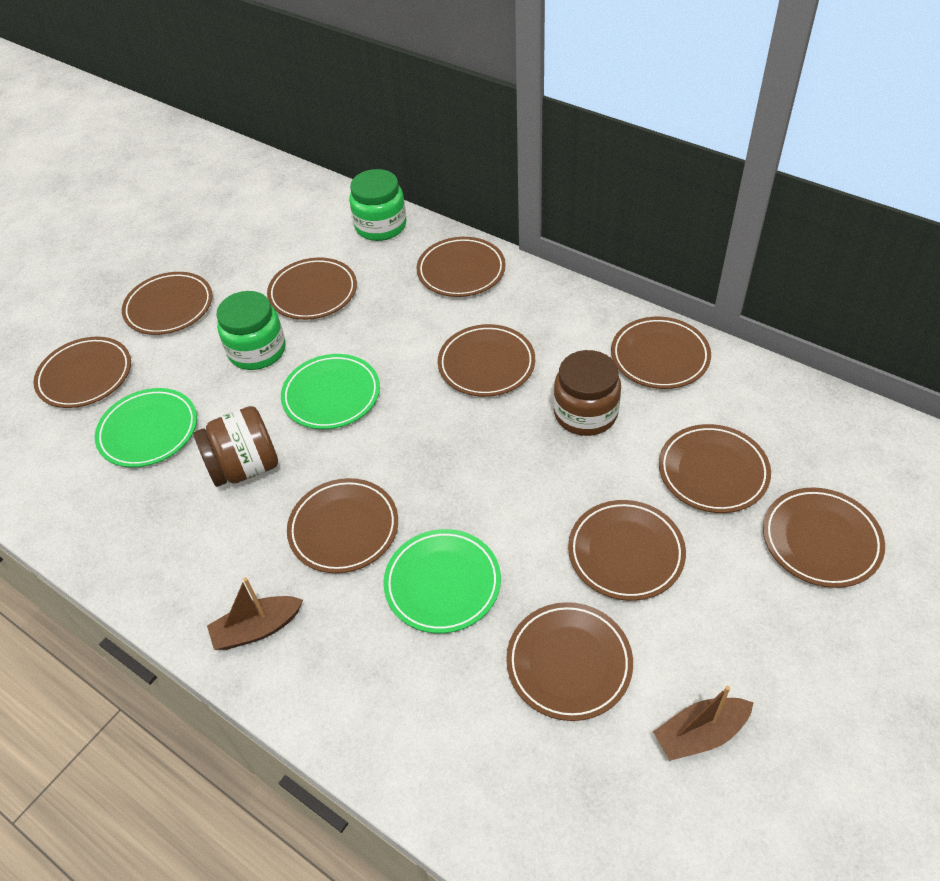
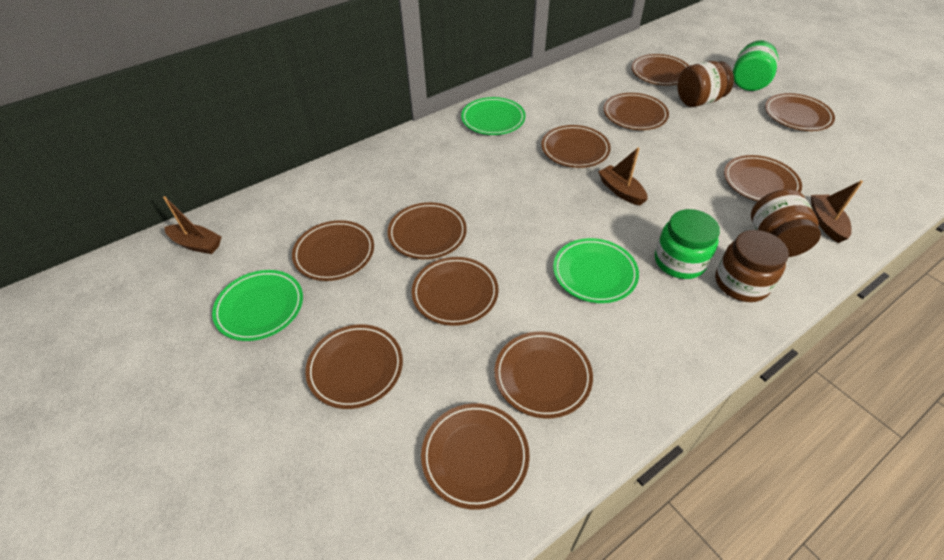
brown boat: 2 -> 3
brown jar: 2 -> 3

